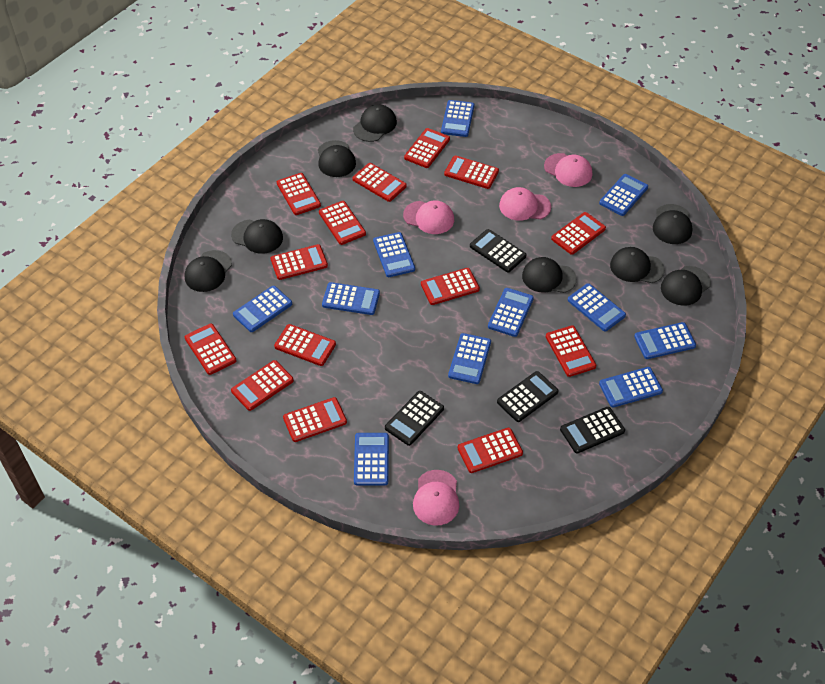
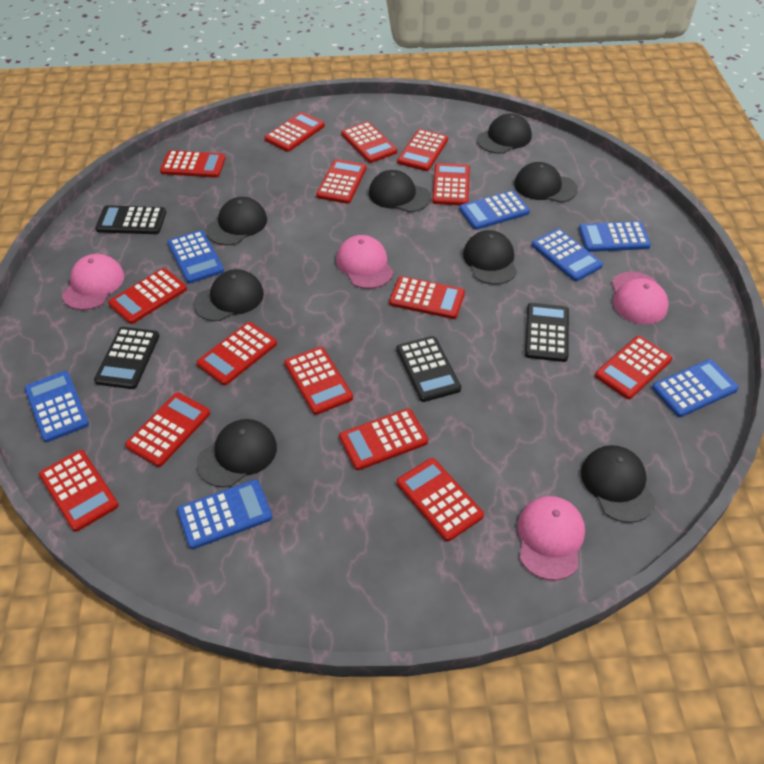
blue calculator: 11 -> 7
red calculator: 14 -> 15

